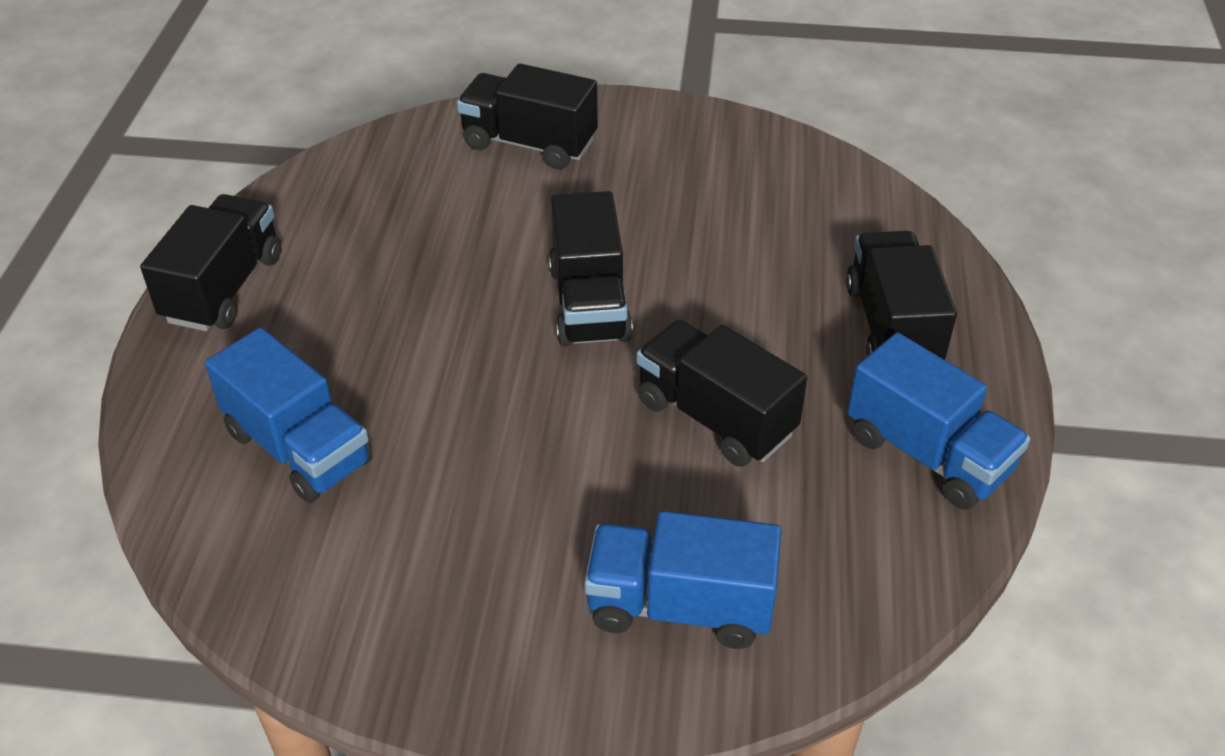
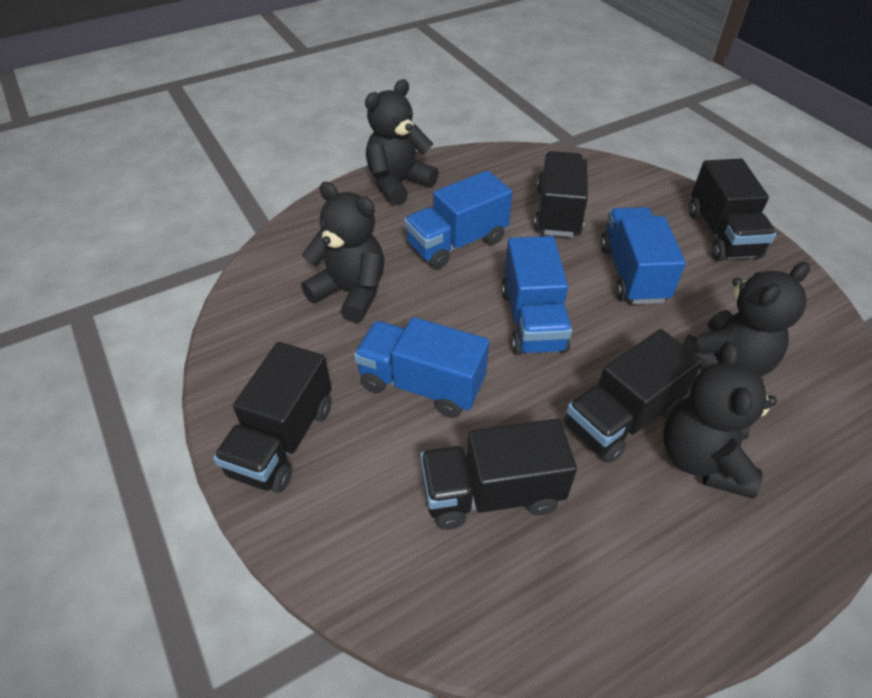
black teddy bear: 0 -> 4
blue truck: 3 -> 4

